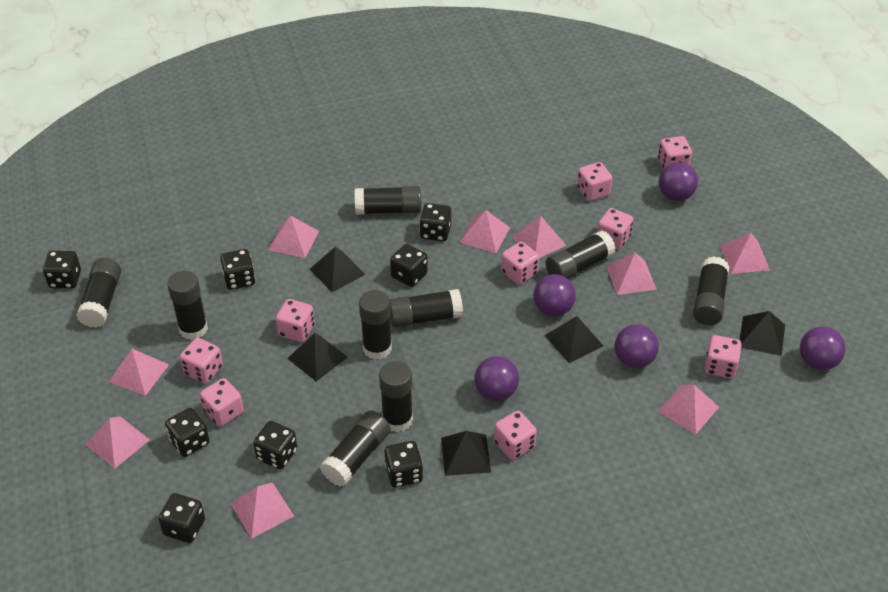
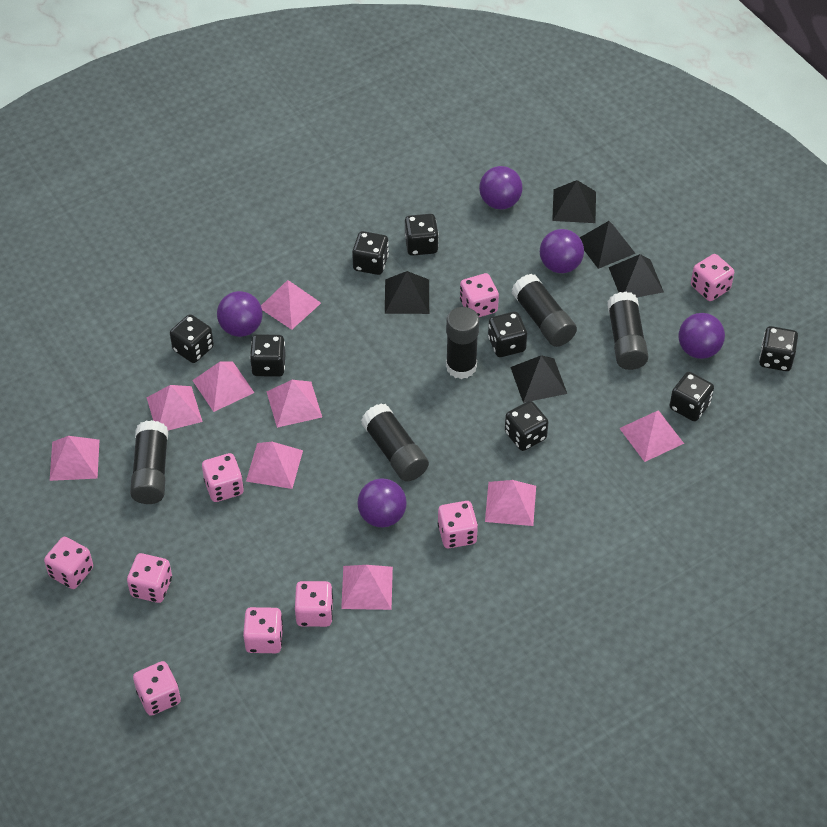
black glue stick: 9 -> 5

